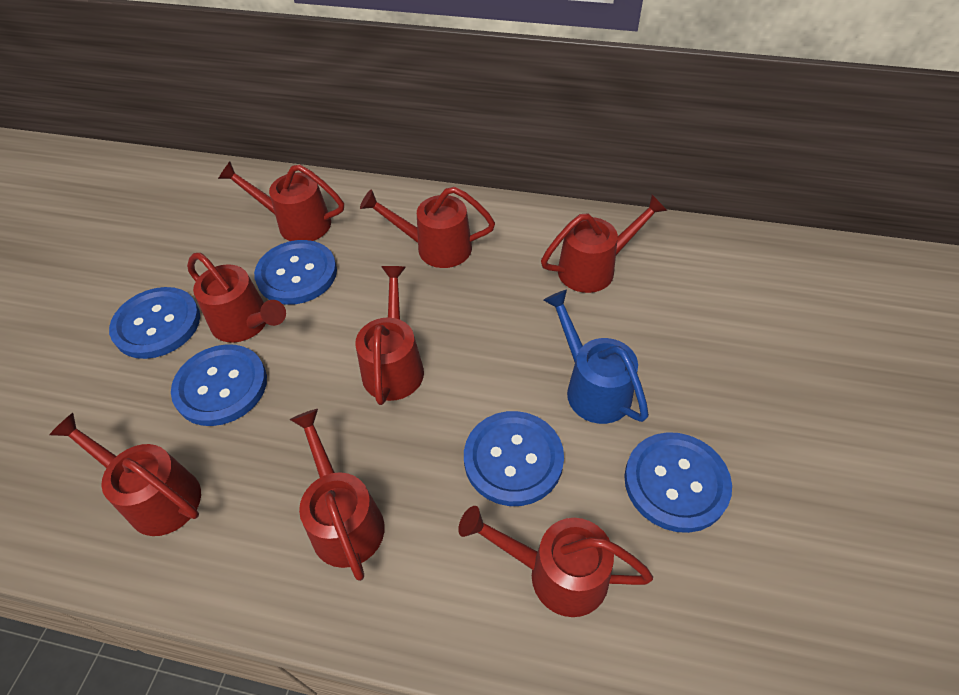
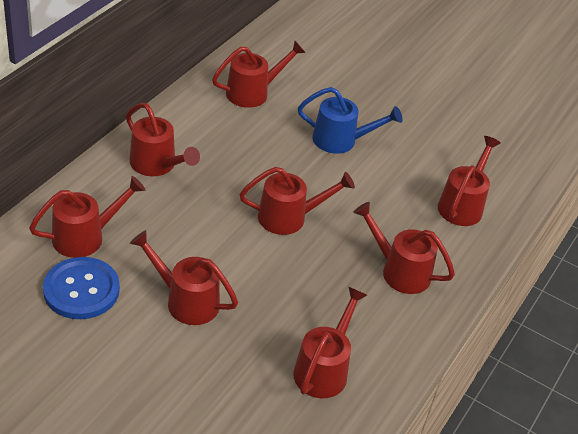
blue button: 5 -> 1

